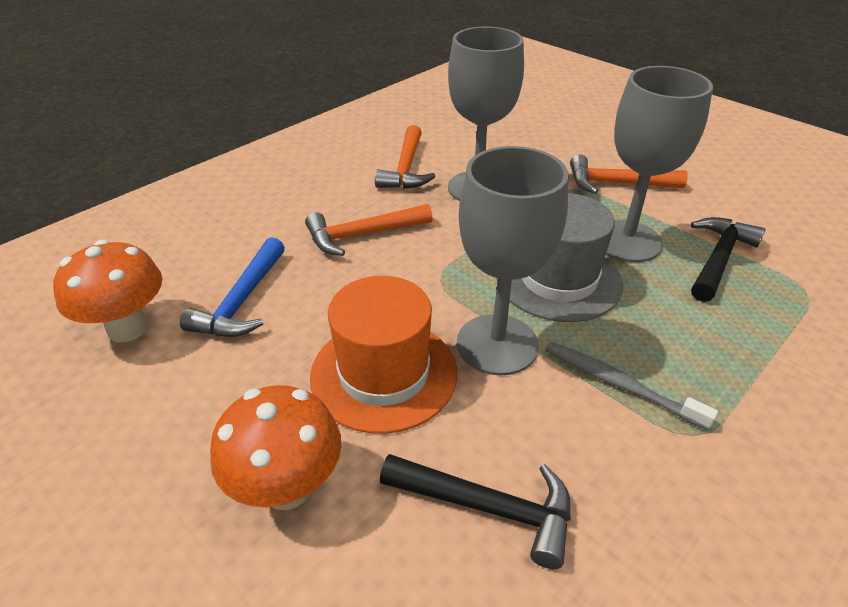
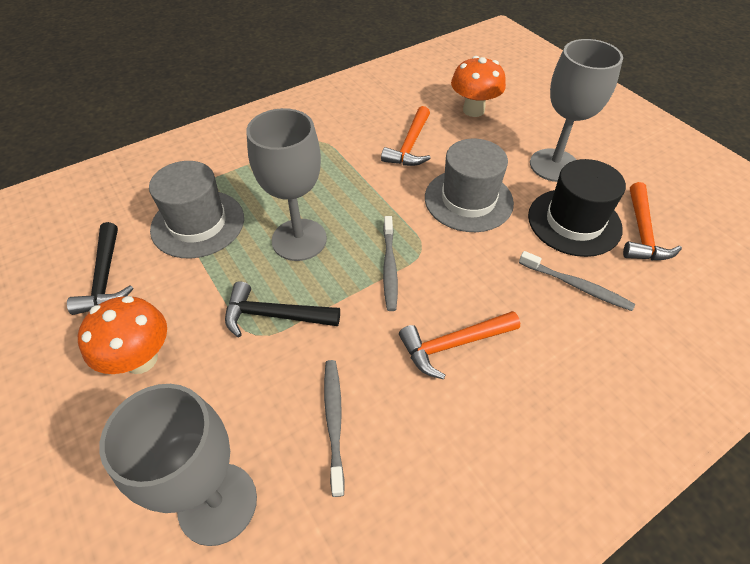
black hat: 0 -> 1
blue hammer: 1 -> 0
grey hat: 1 -> 2
grey toothbrush: 1 -> 3
orange hat: 1 -> 0

